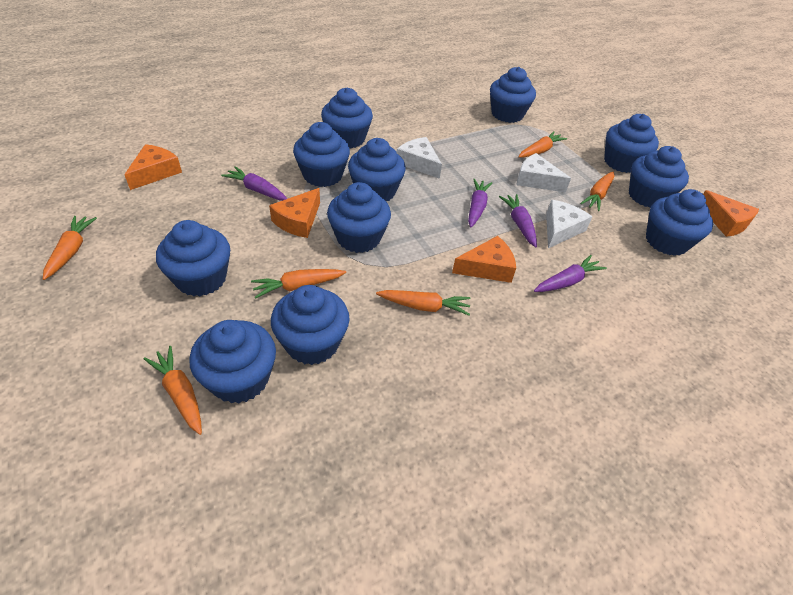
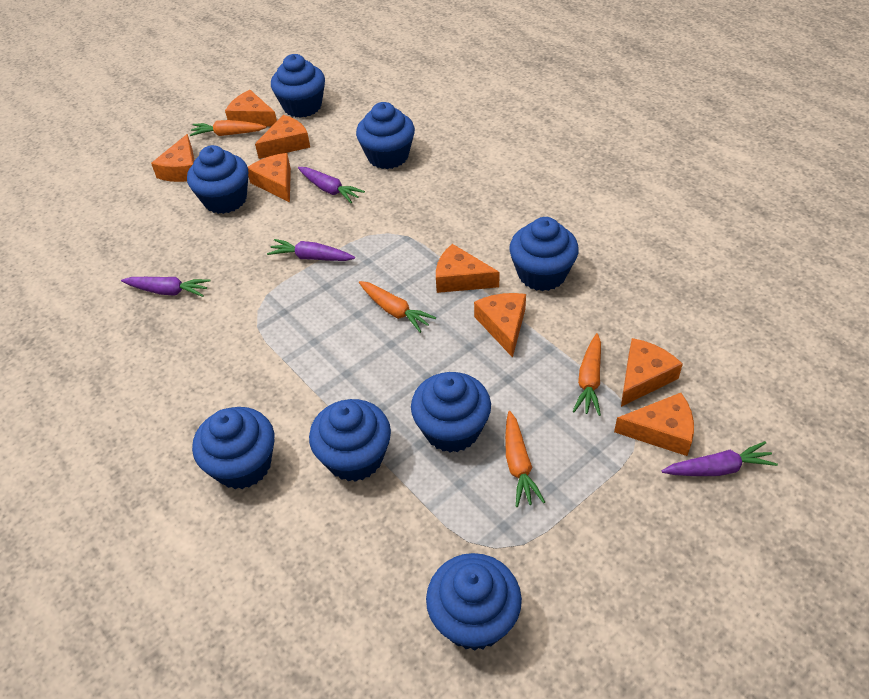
blue cupcake: 11 -> 8
orange carrot: 6 -> 4
orange cheese: 4 -> 8
white cheese: 3 -> 0

